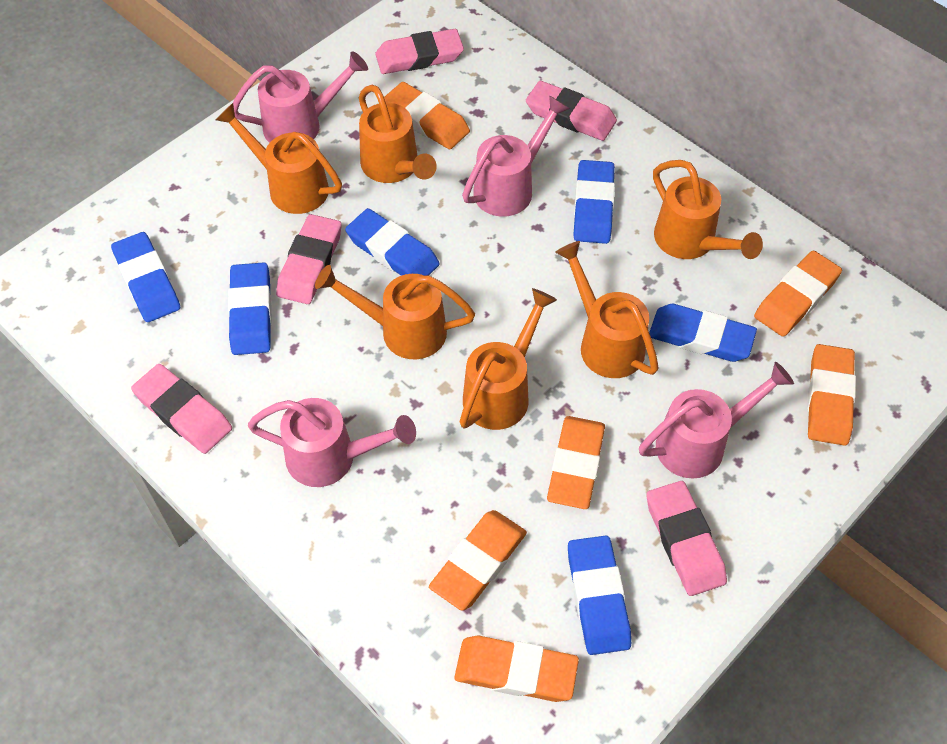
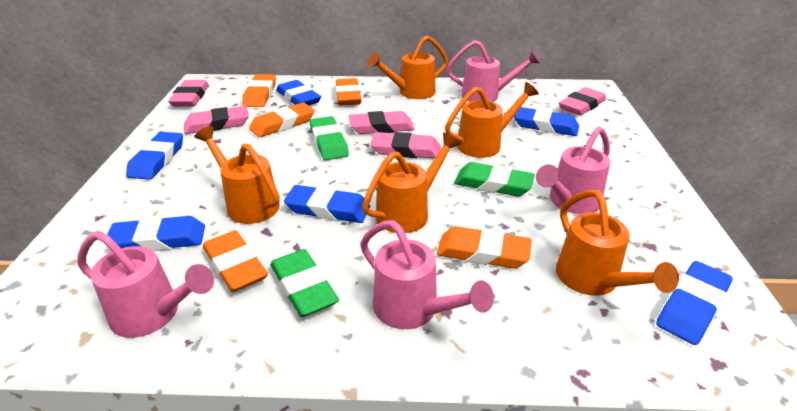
green eraser: 0 -> 3
orange eraser: 6 -> 5
orange watering can: 6 -> 5

